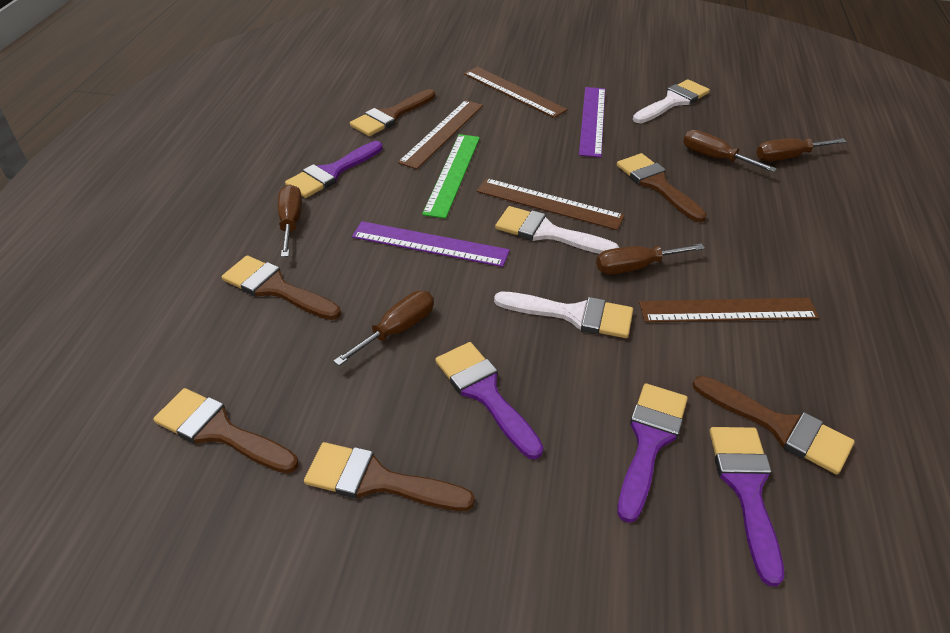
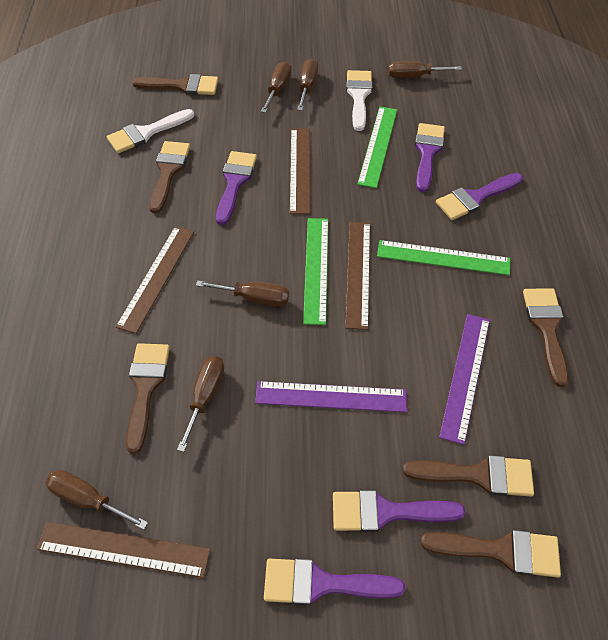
brown screwdriver: 5 -> 6
green ruler: 1 -> 3
purple brush: 4 -> 5
white brush: 3 -> 2

